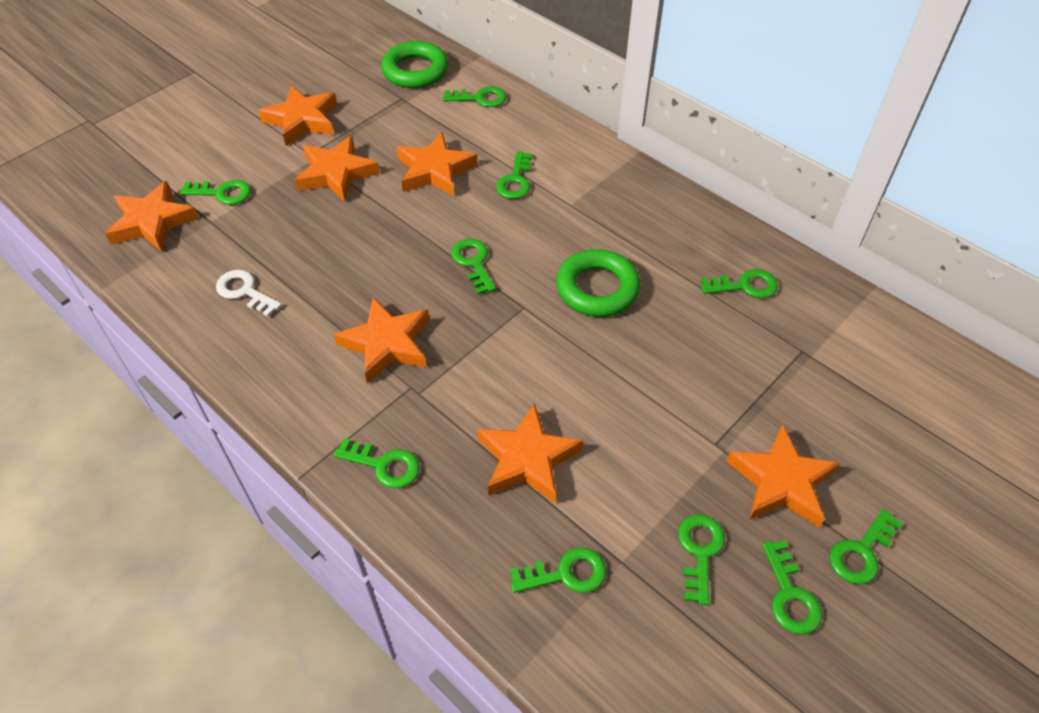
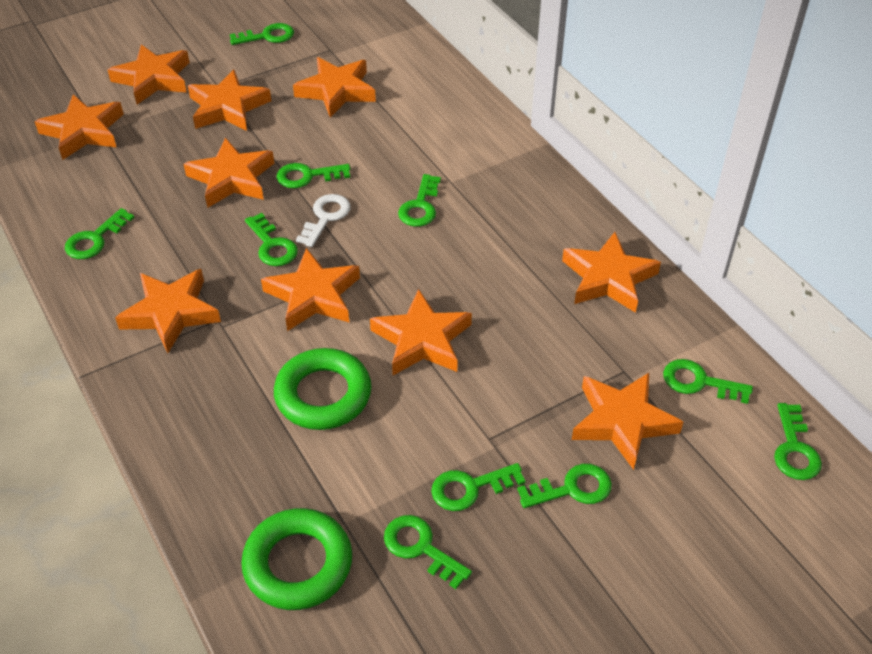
orange star: 7 -> 10

